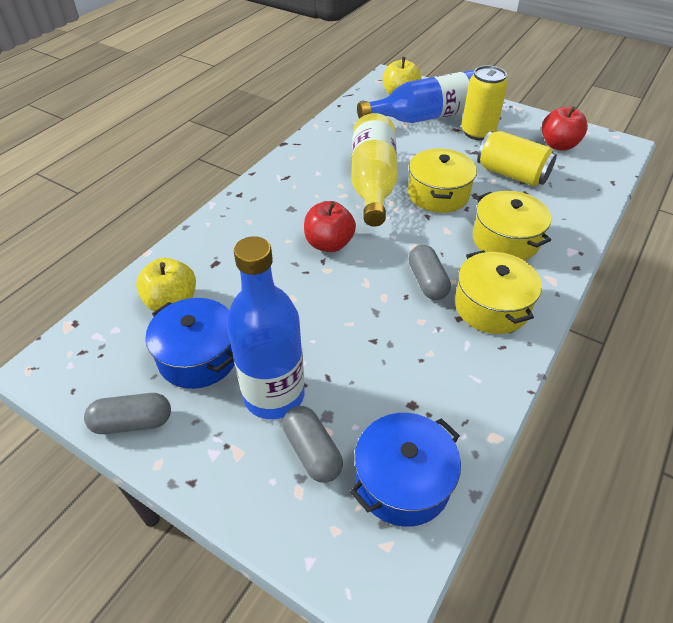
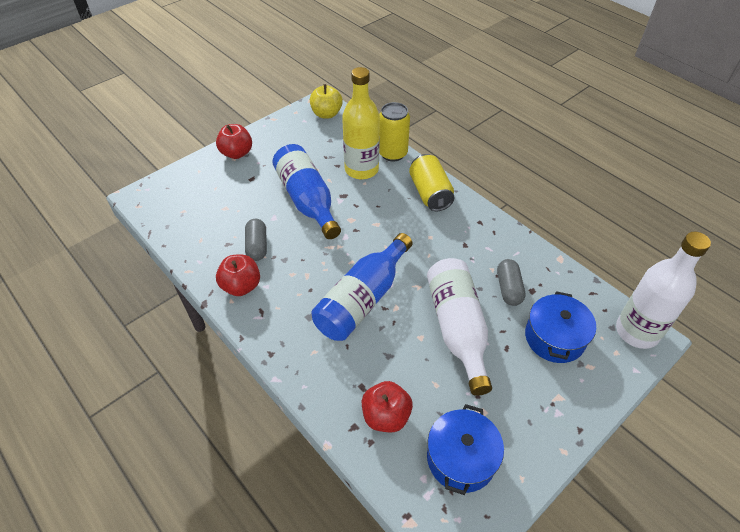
grey capsule: 3 -> 2
red apple: 2 -> 3
white bottle: 0 -> 2
yellow apple: 2 -> 1
yellow pot: 3 -> 0

